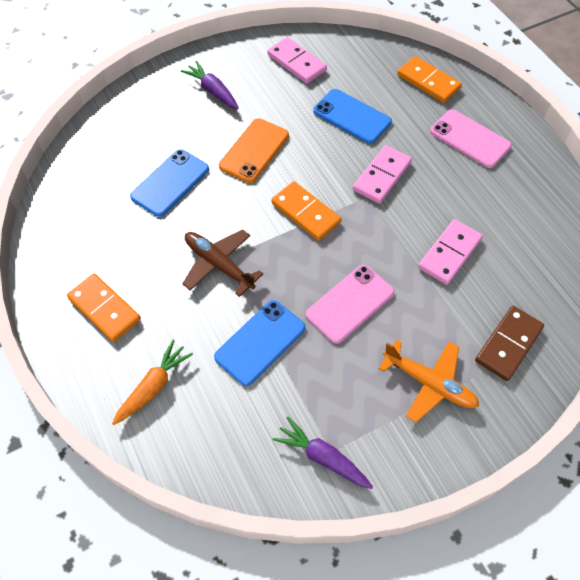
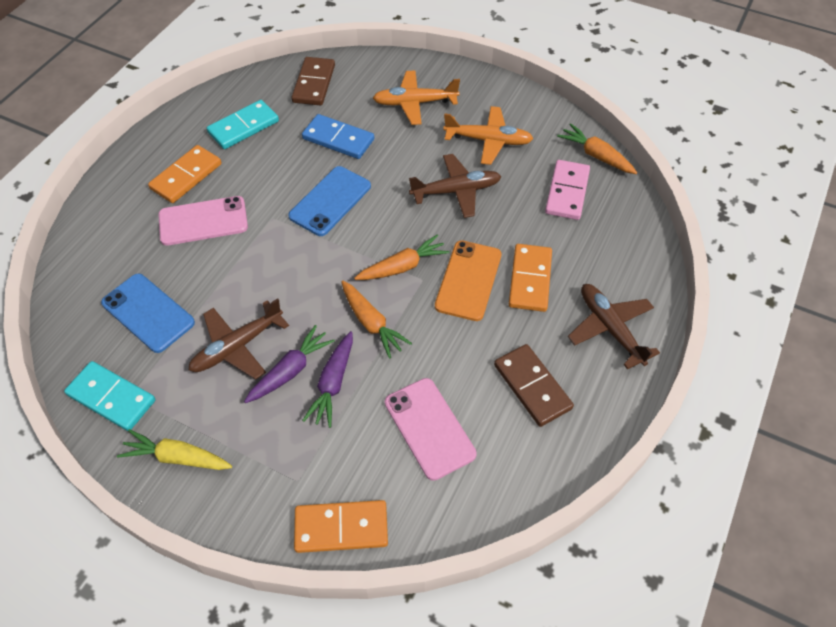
blue domino: 0 -> 1
blue phone: 3 -> 2
brown domino: 1 -> 2
brown plane: 1 -> 3
orange carrot: 1 -> 3
orange plane: 1 -> 2
pink domino: 3 -> 1
turquoise domino: 0 -> 2
yellow carrot: 0 -> 1

